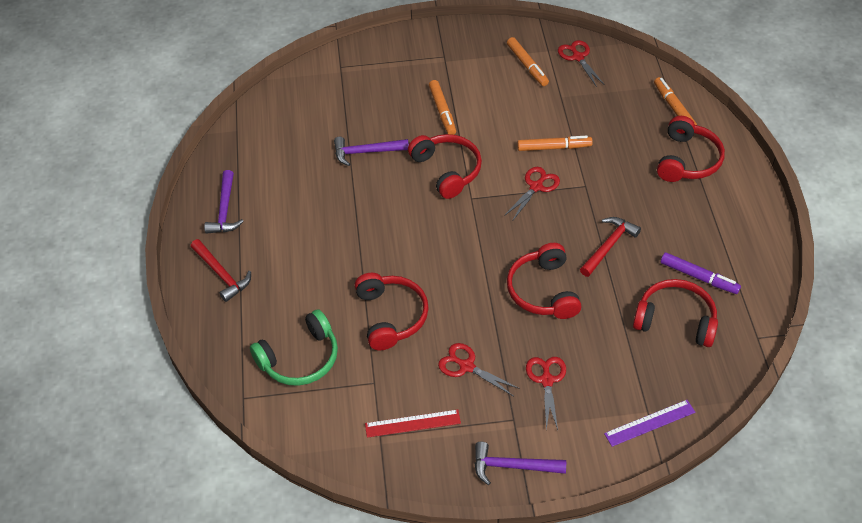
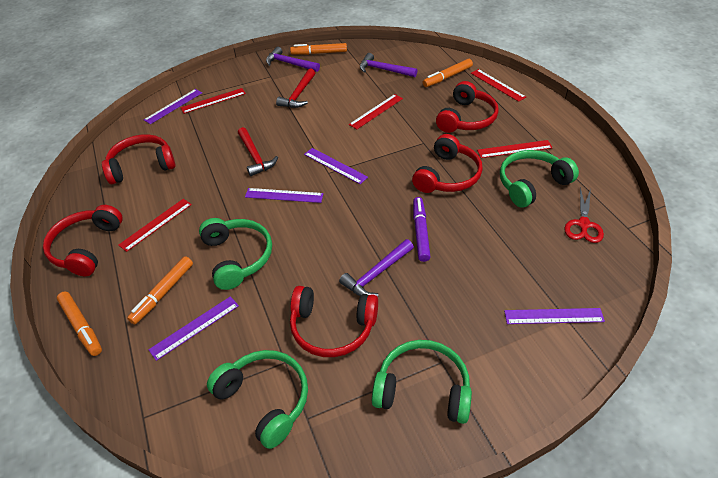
green headphones: 1 -> 4
purple ruler: 1 -> 5
red ruler: 1 -> 5
red scissors: 4 -> 1

